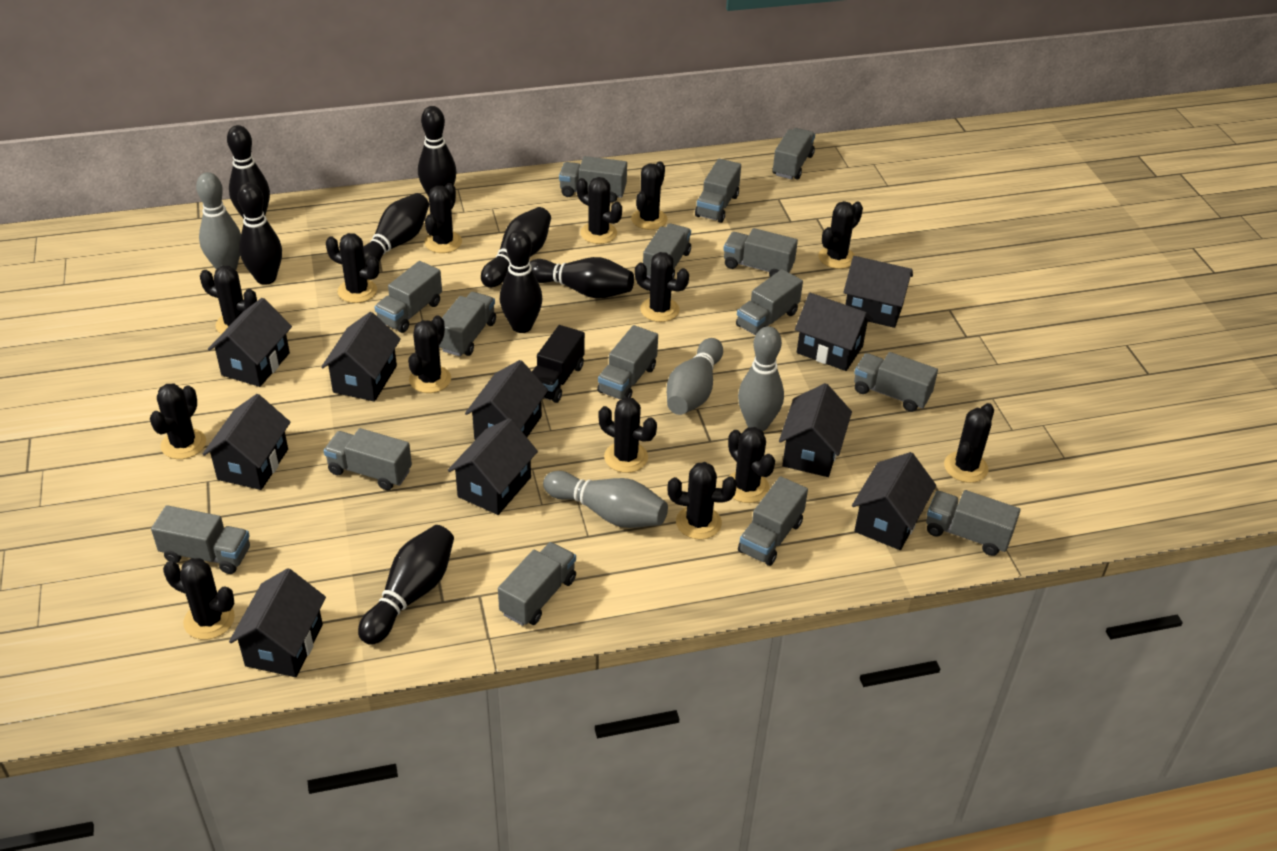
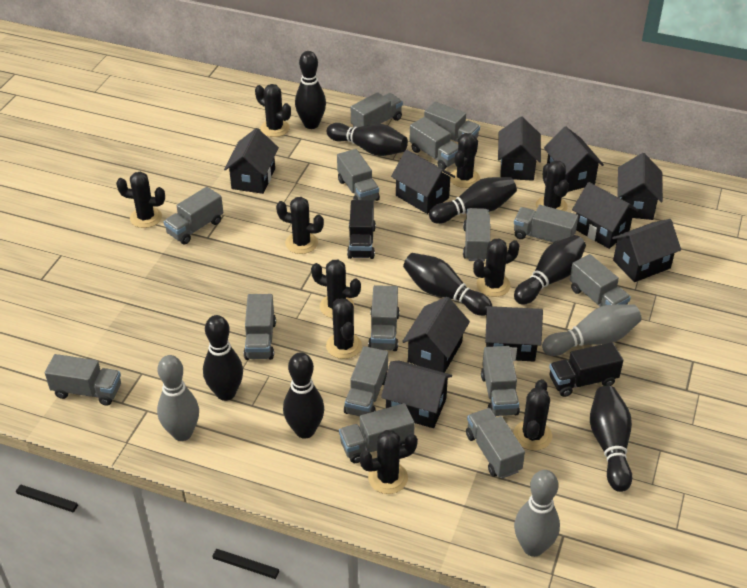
black cactus: 14 -> 10
black truck: 1 -> 2
grey bowling pin: 4 -> 3

